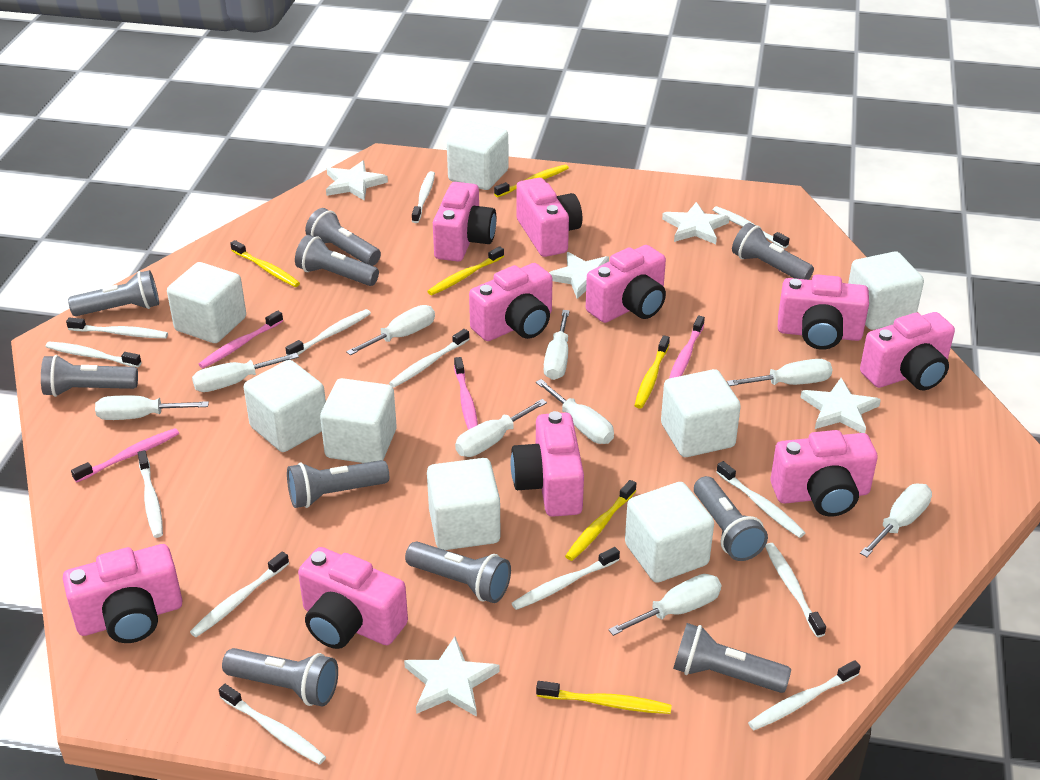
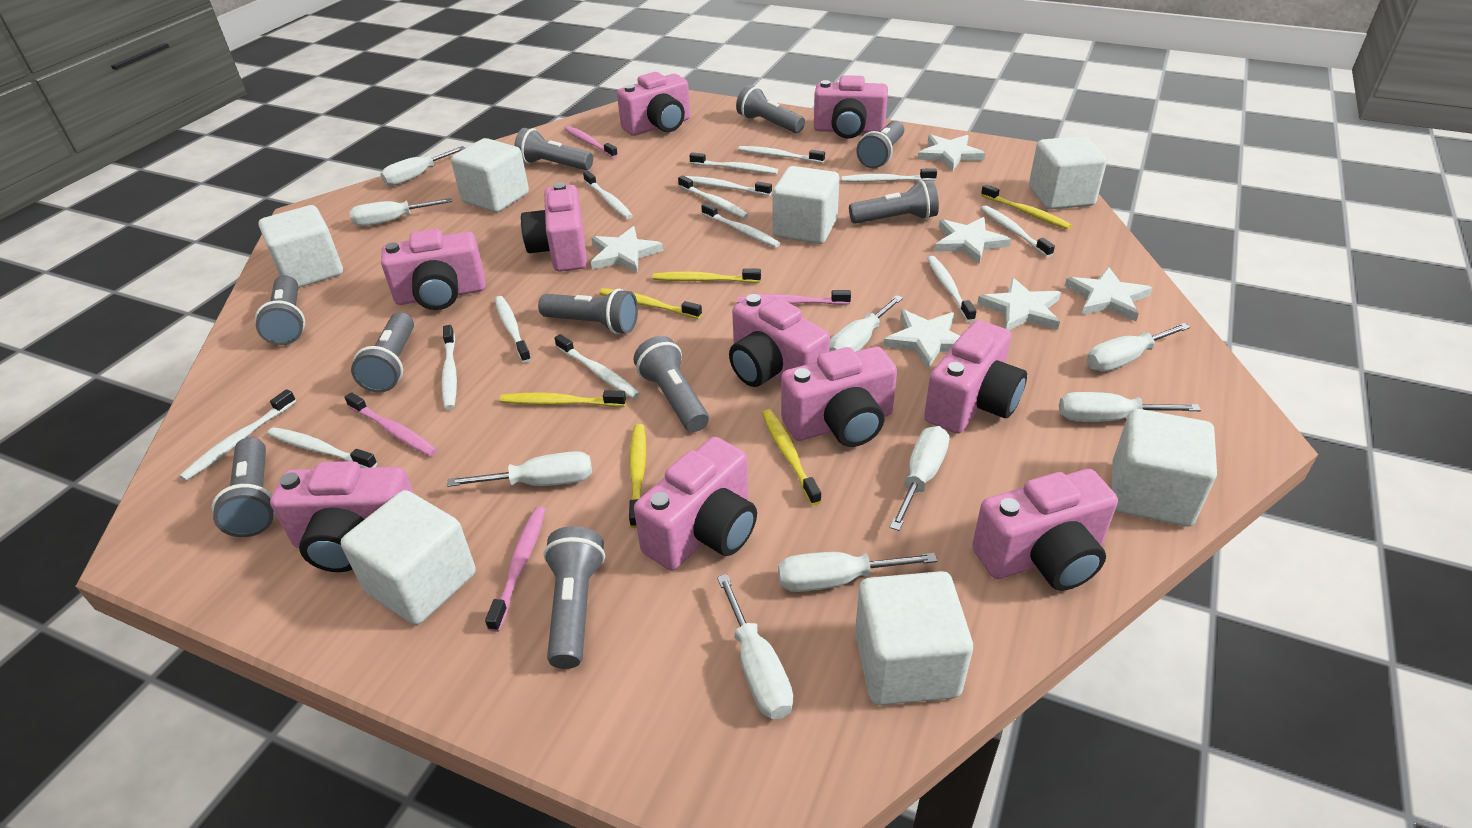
white cube: 8 -> 7
white star: 5 -> 6
white toothbrush: 13 -> 14

